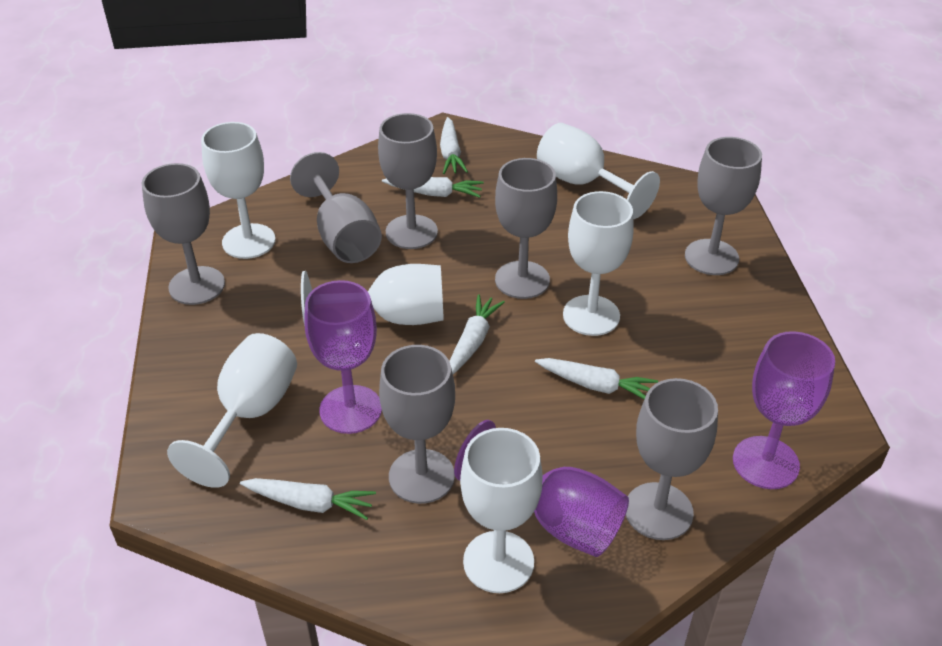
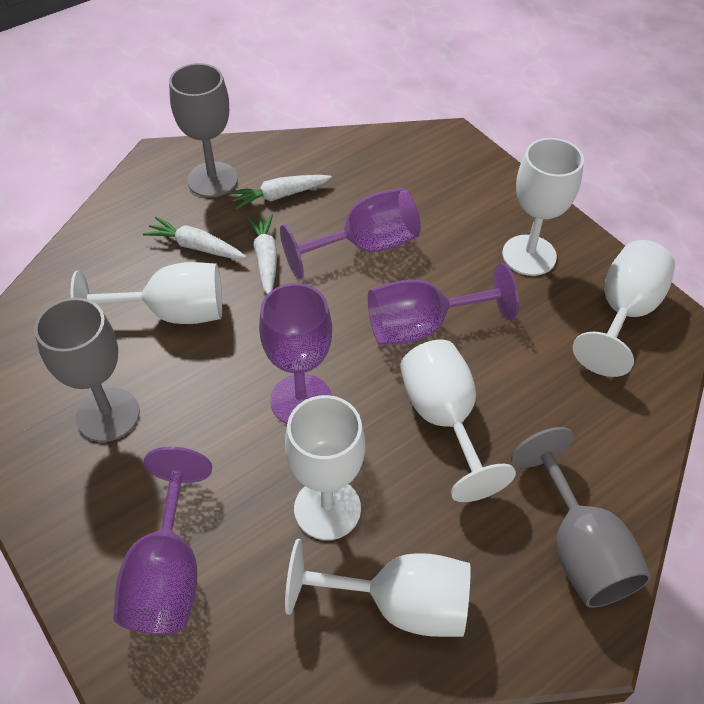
grey goblet: 7 -> 3
purple goblet: 3 -> 4
white carrot: 5 -> 3

